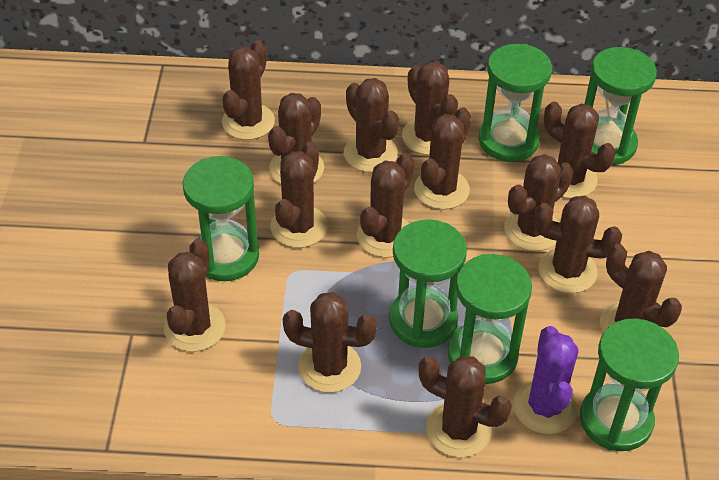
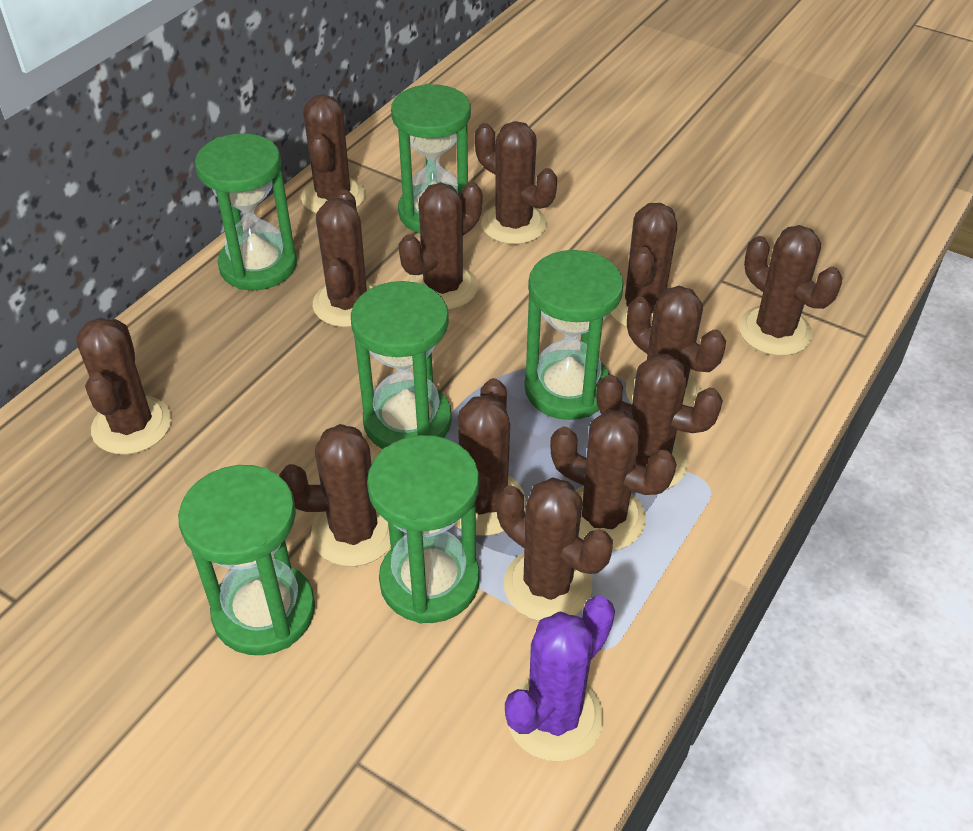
brown cactus: 14 -> 13

